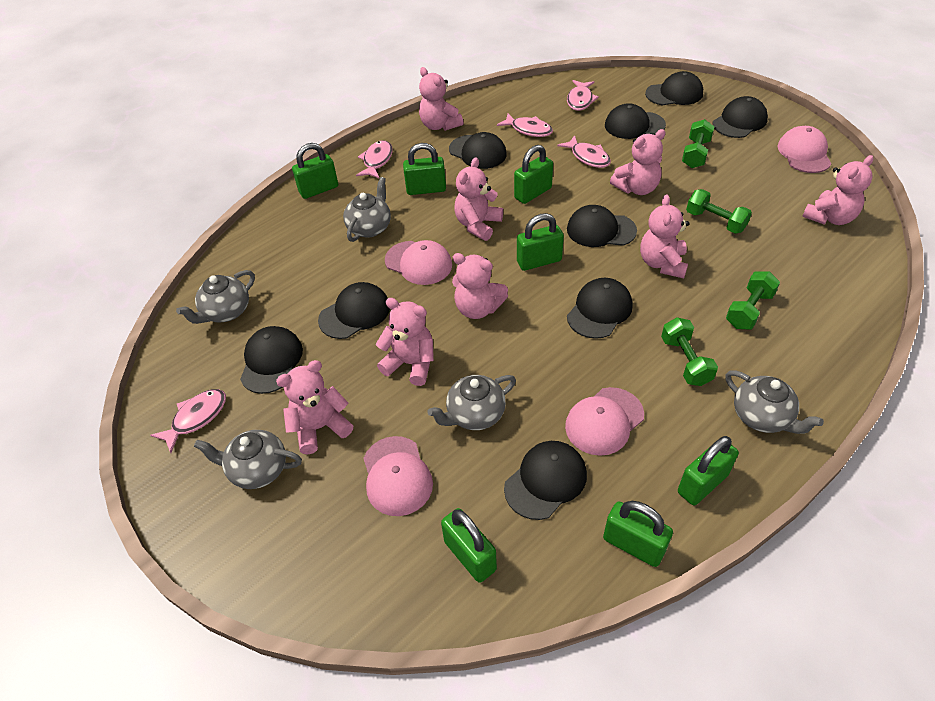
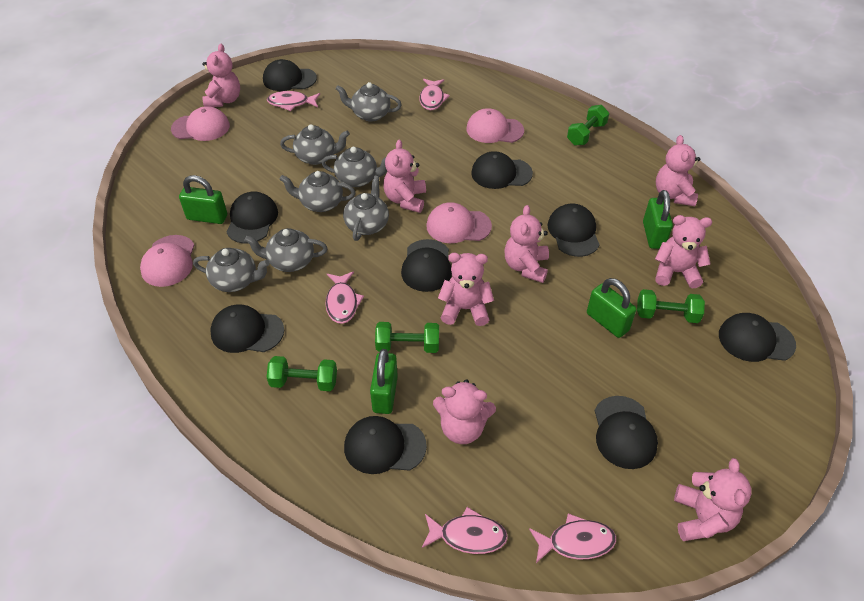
green padlock: 7 -> 4
grey teapot: 5 -> 7

